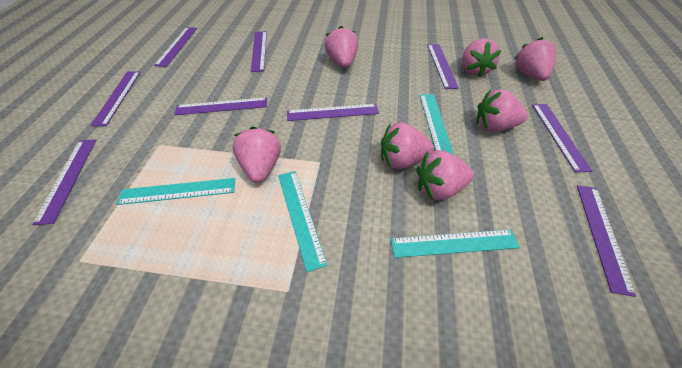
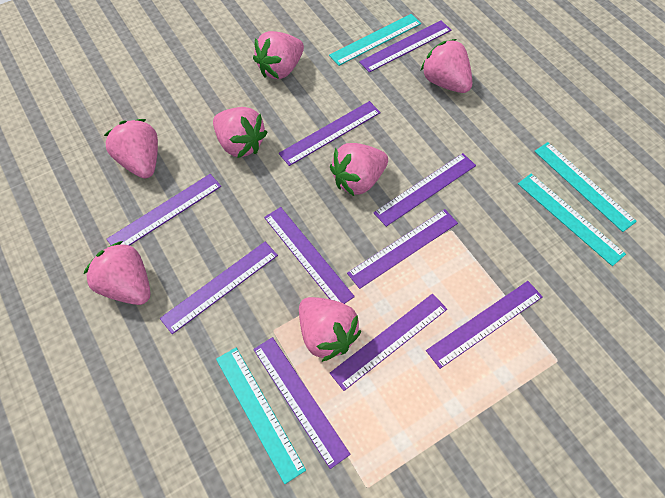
purple ruler: 9 -> 10

